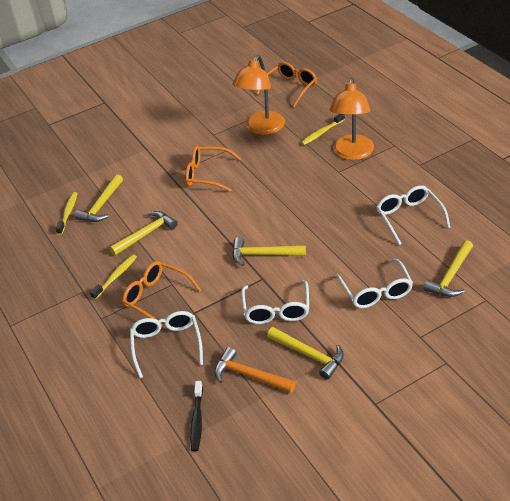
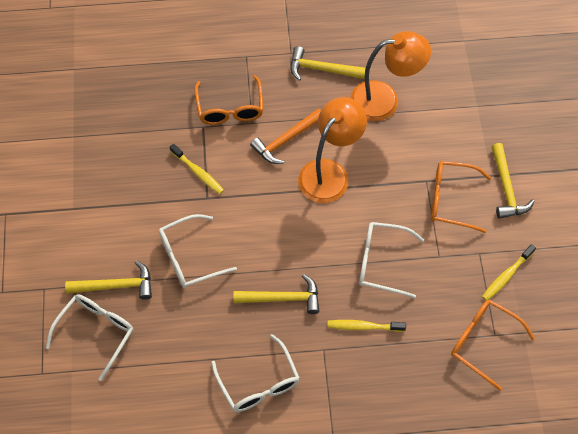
black toothbrush: 1 -> 0
yellow hammer: 5 -> 4

